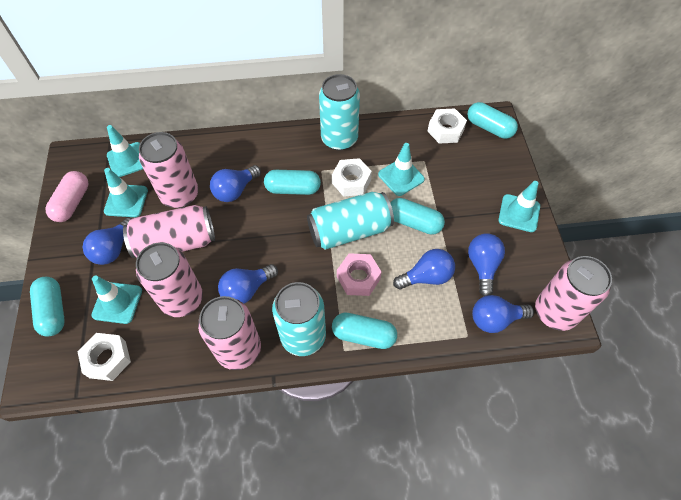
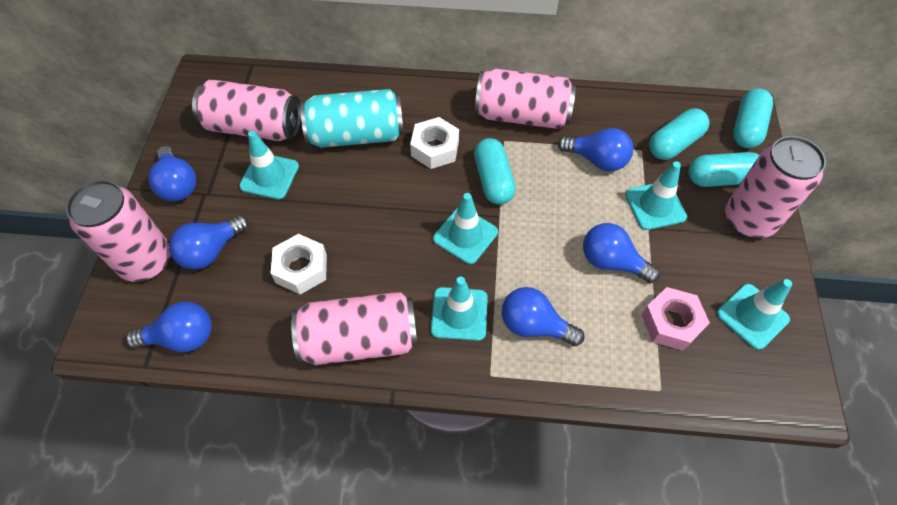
pink capsule: 1 -> 0
turquoise can: 3 -> 1
turquoise capsule: 5 -> 4
white nut: 3 -> 2

